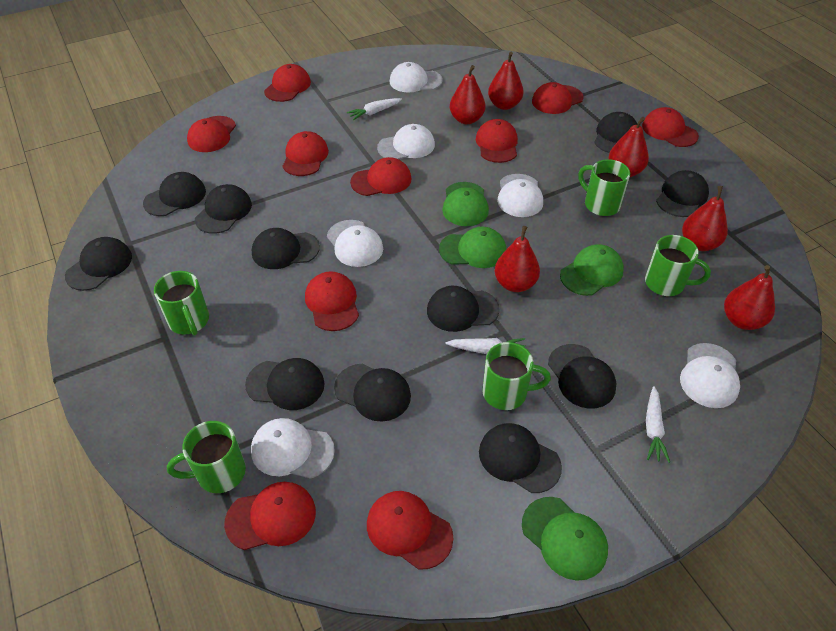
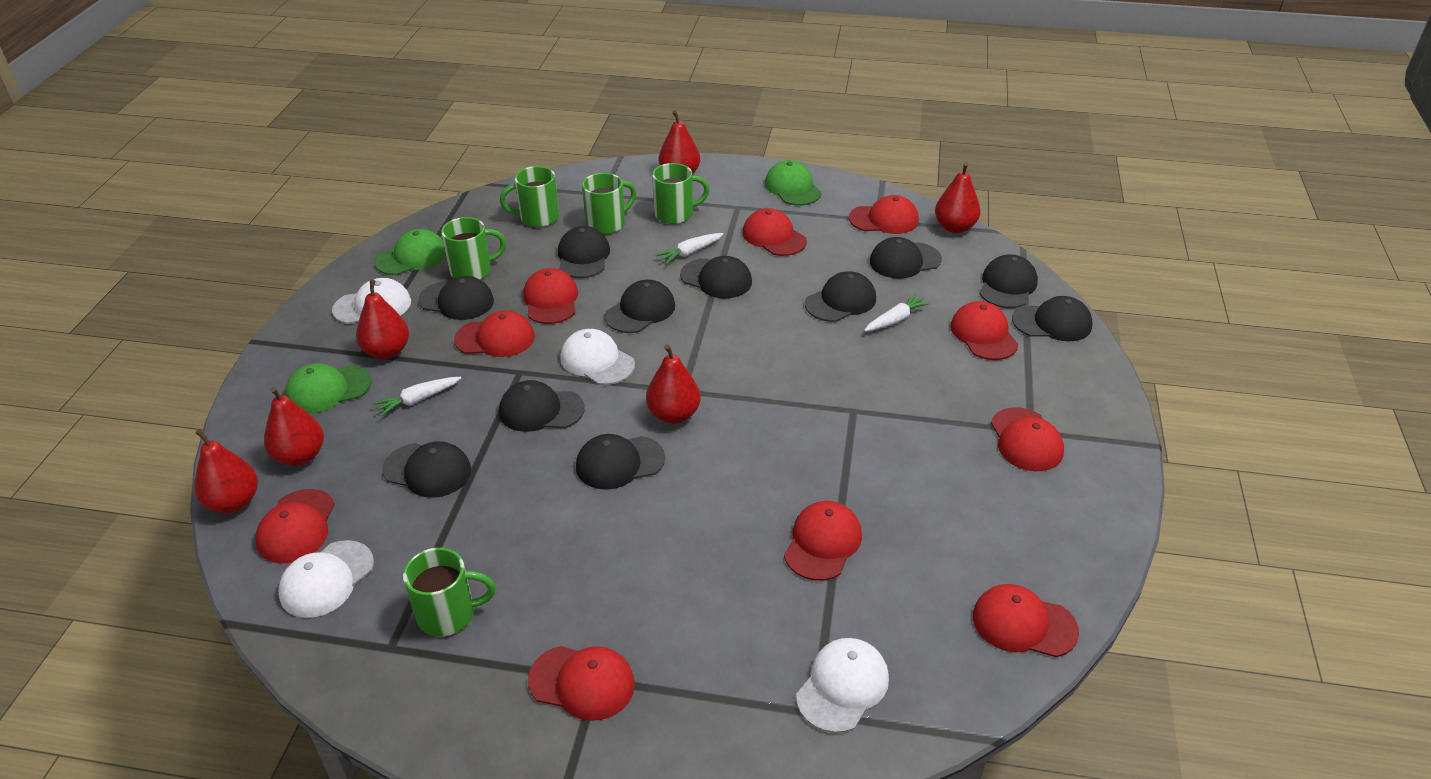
green cap: 4 -> 3
white cap: 6 -> 4

